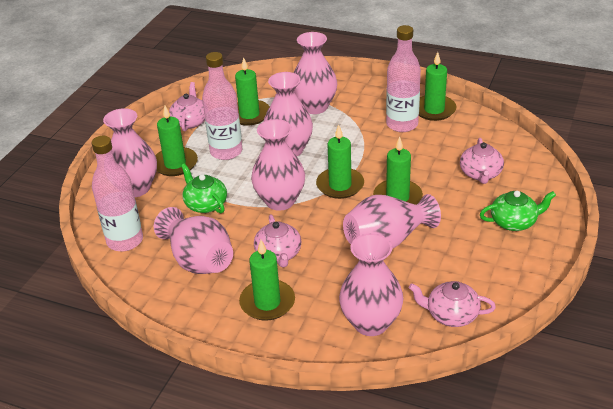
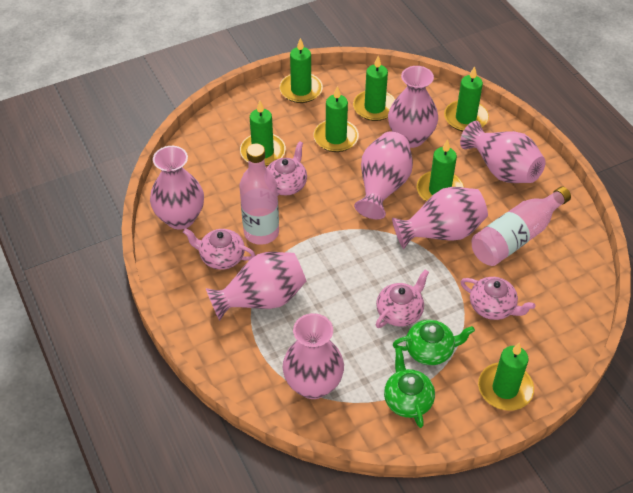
green candle: 6 -> 7
pink bottle: 3 -> 2

